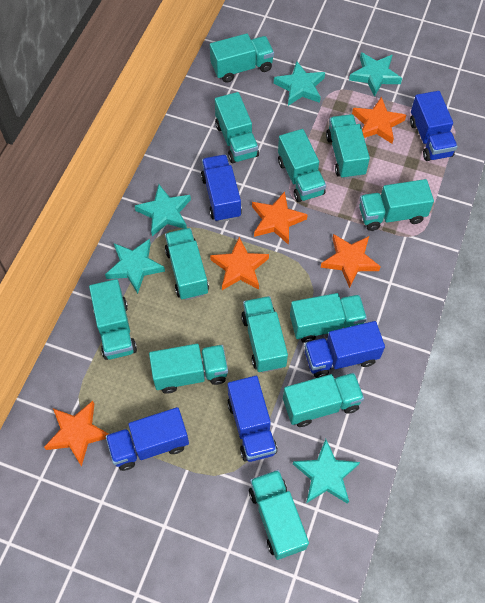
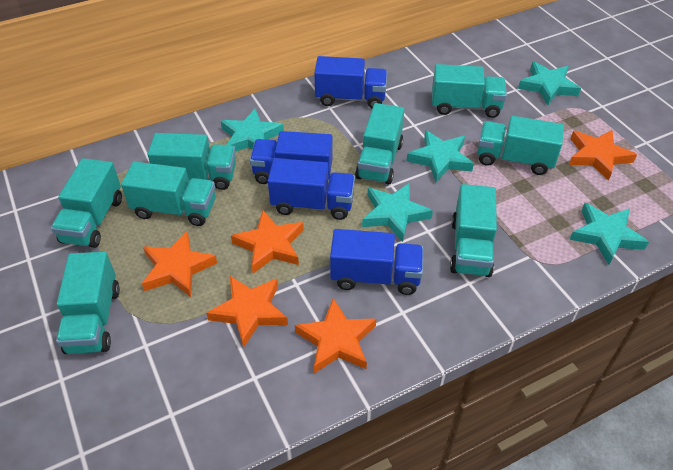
blue truck: 5 -> 4
turquoise truck: 12 -> 8

